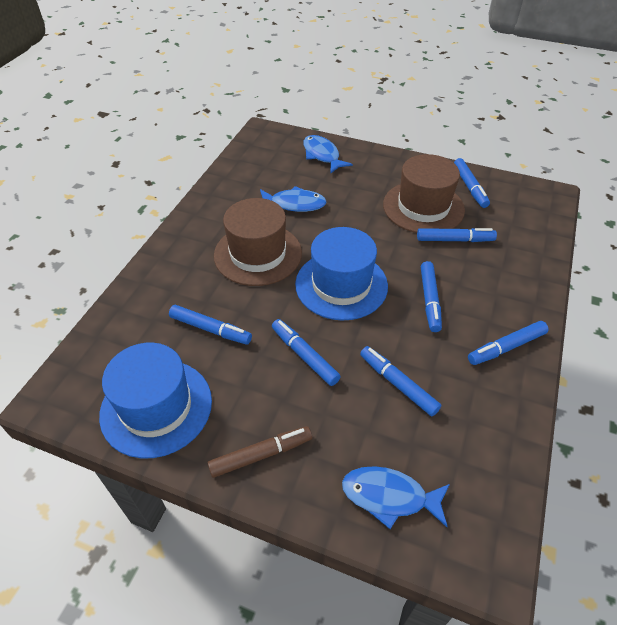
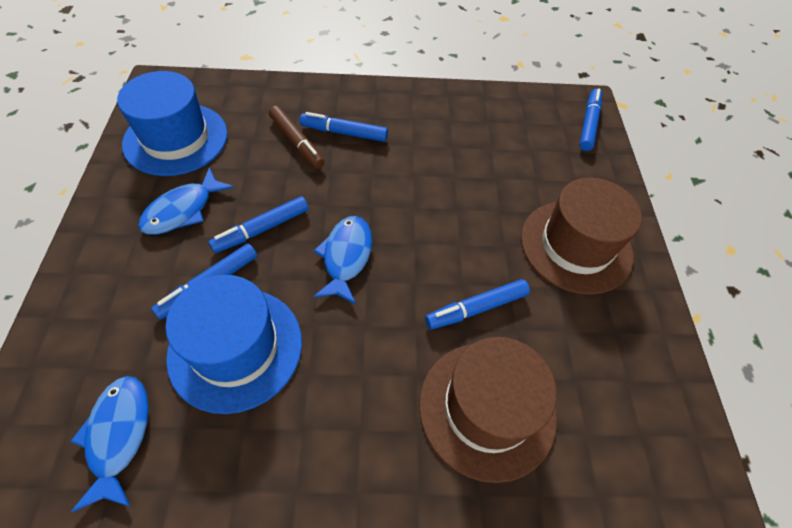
blue marker: 7 -> 5

